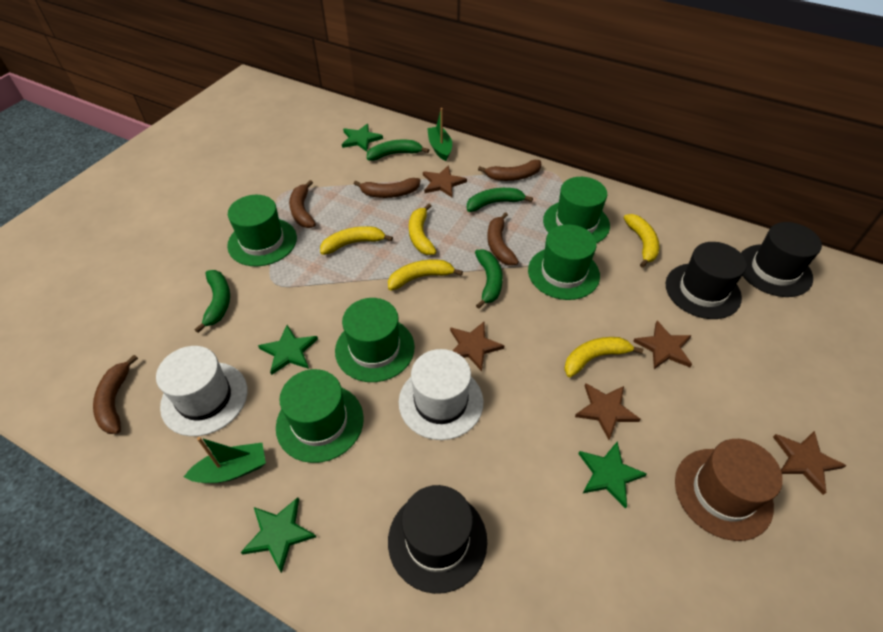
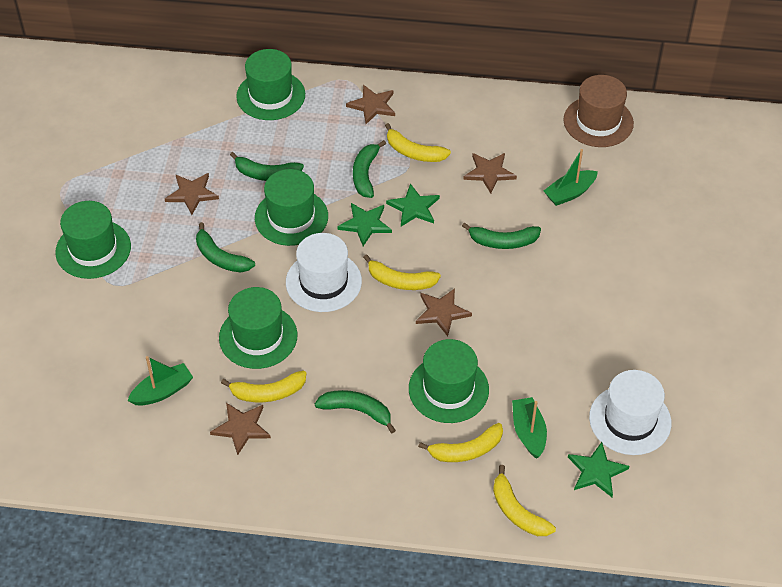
black hat: 3 -> 0
brown banana: 5 -> 0
green banana: 4 -> 5
green boat: 2 -> 3
green star: 4 -> 3

